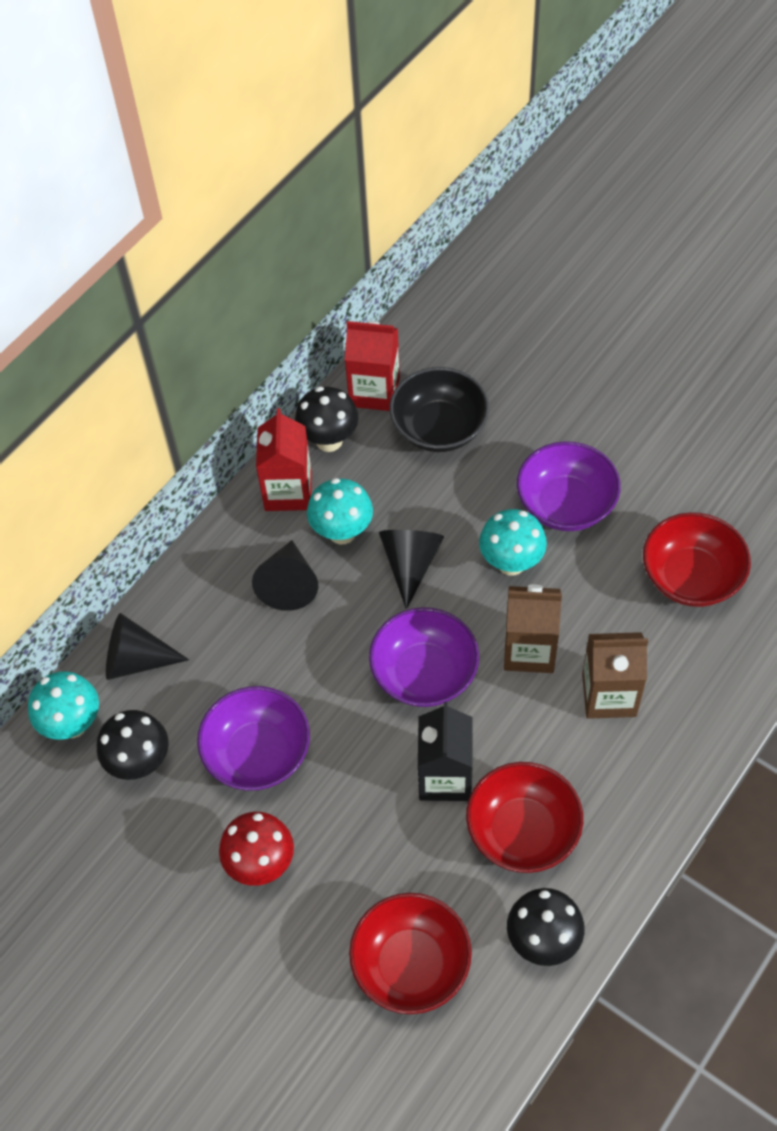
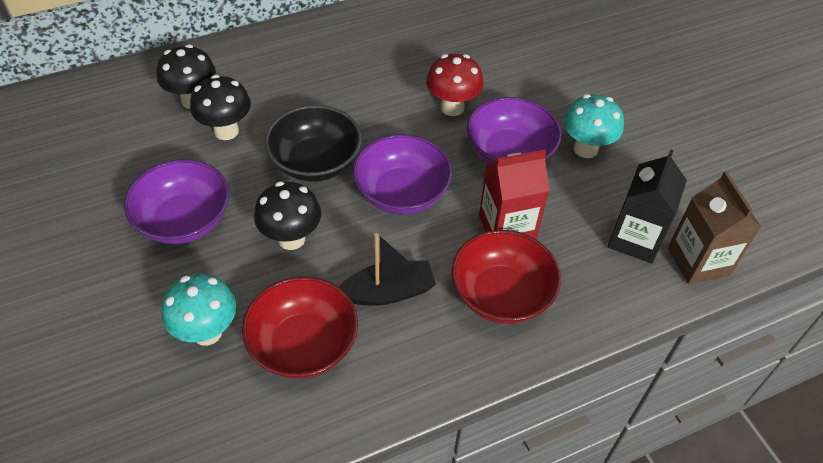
black boat: 0 -> 1
black cone: 3 -> 0
brown carton: 2 -> 1
red bowl: 3 -> 2
red carton: 2 -> 1
turquoise mushroom: 3 -> 2

